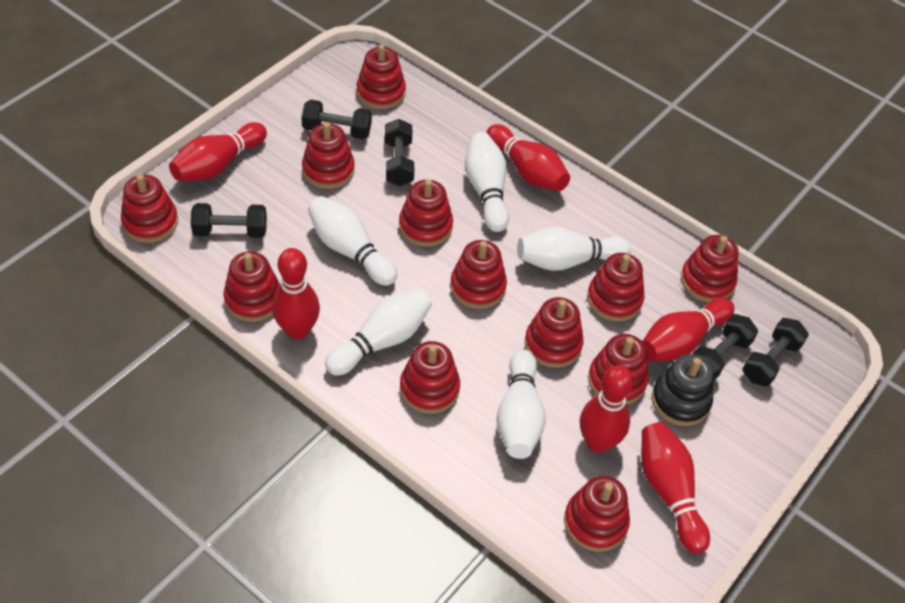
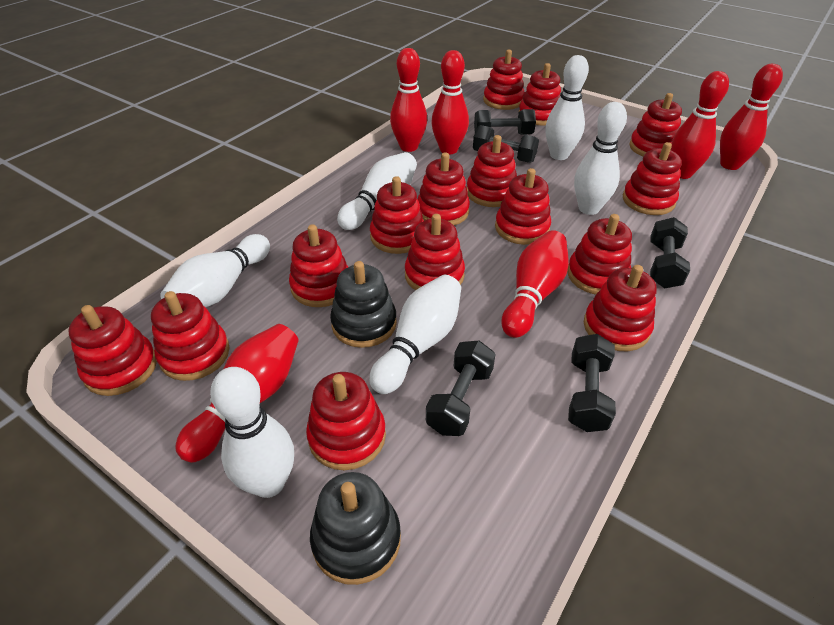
black stacking toy: 1 -> 2
red stacking toy: 12 -> 15
white bowling pin: 5 -> 6

